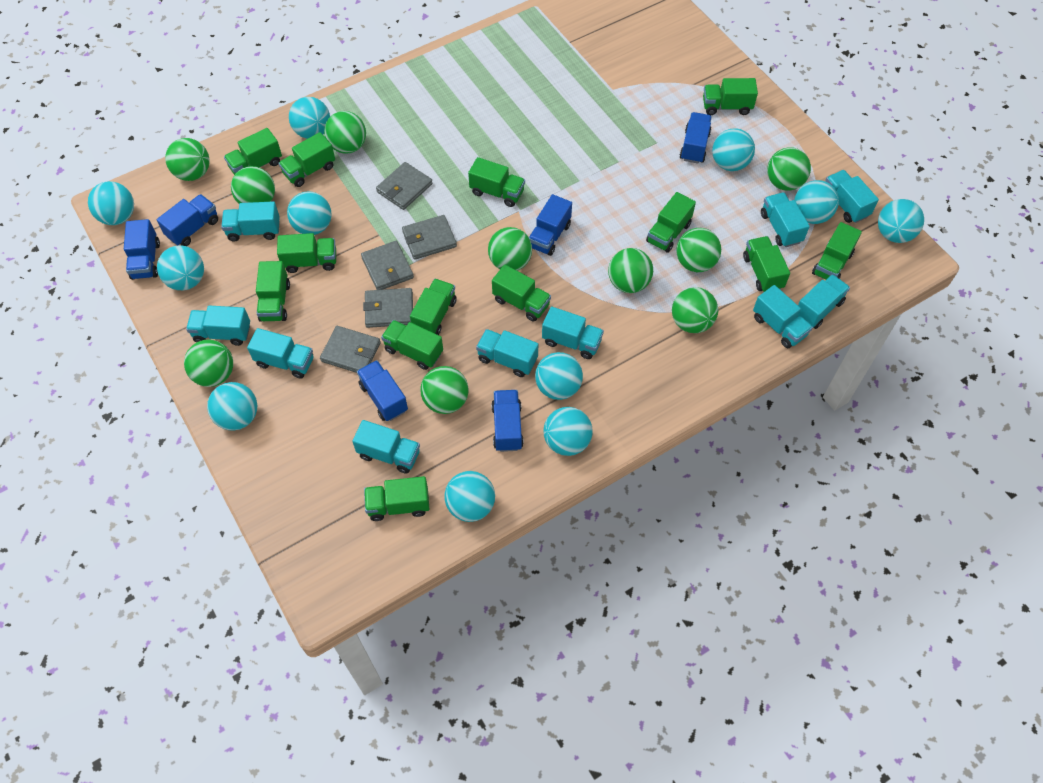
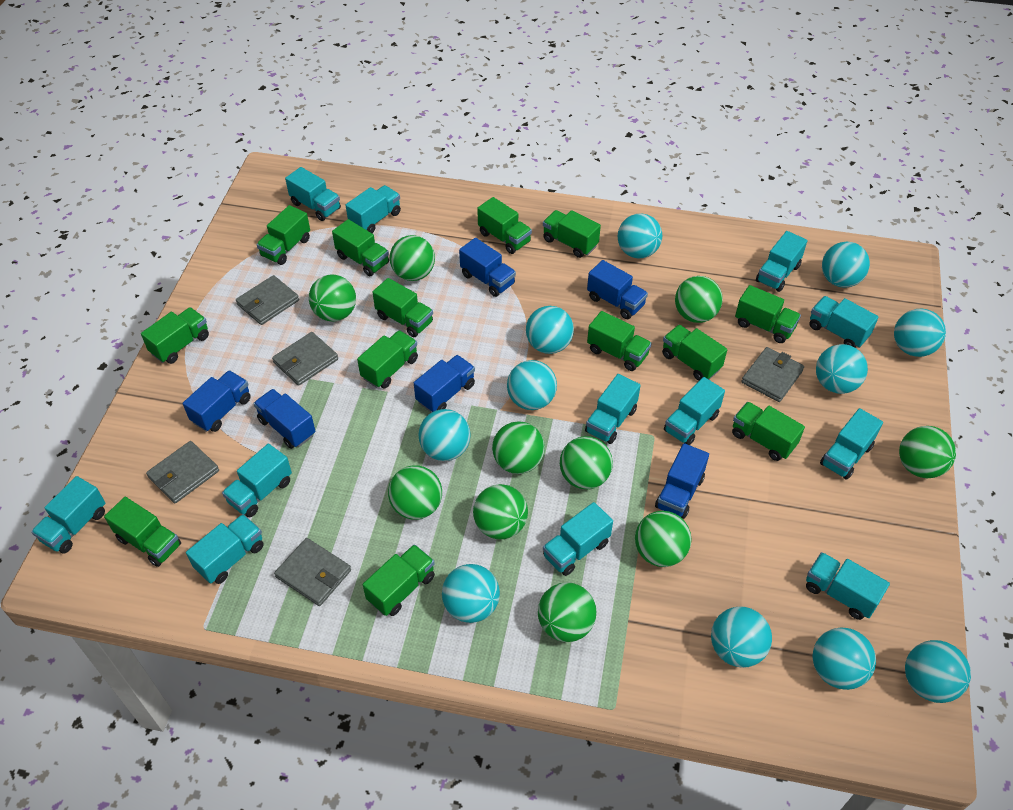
turquoise truck: 10 -> 12

